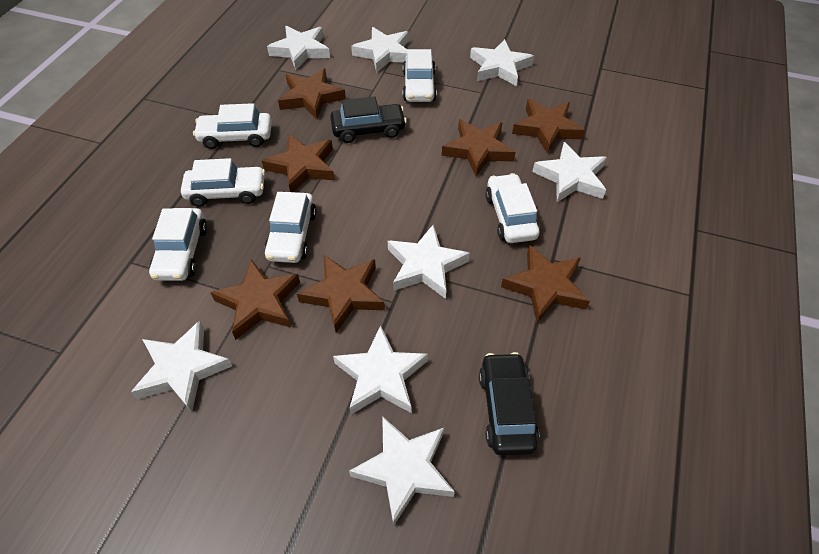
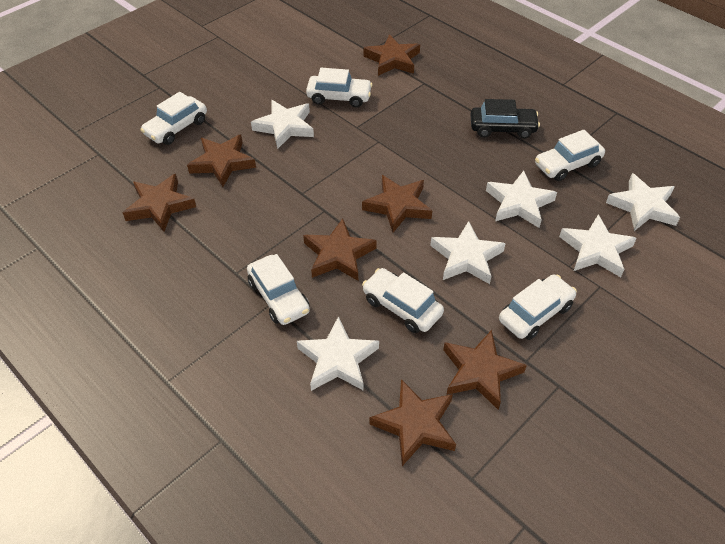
black car: 2 -> 1
white star: 8 -> 6

